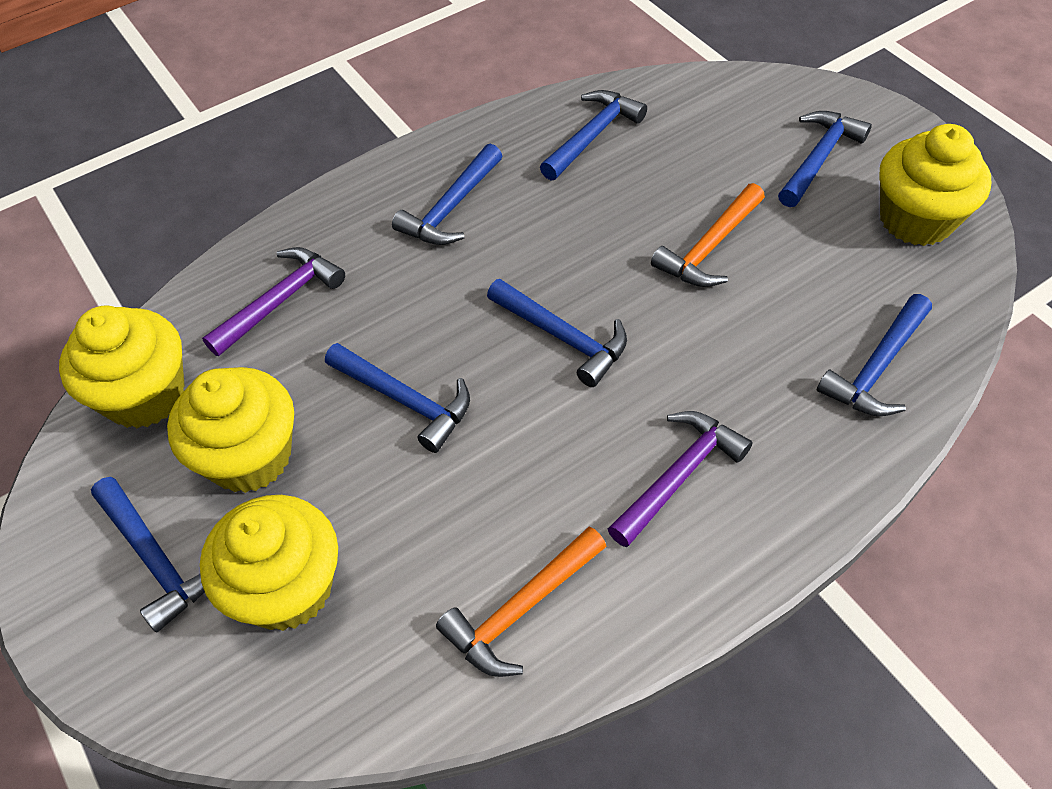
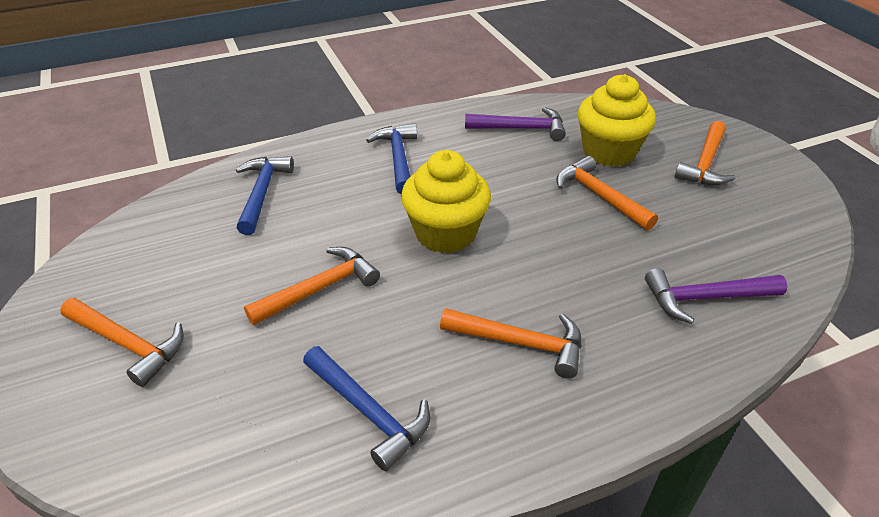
blue hammer: 7 -> 3
orange hammer: 2 -> 5
yellow cupcake: 4 -> 2

